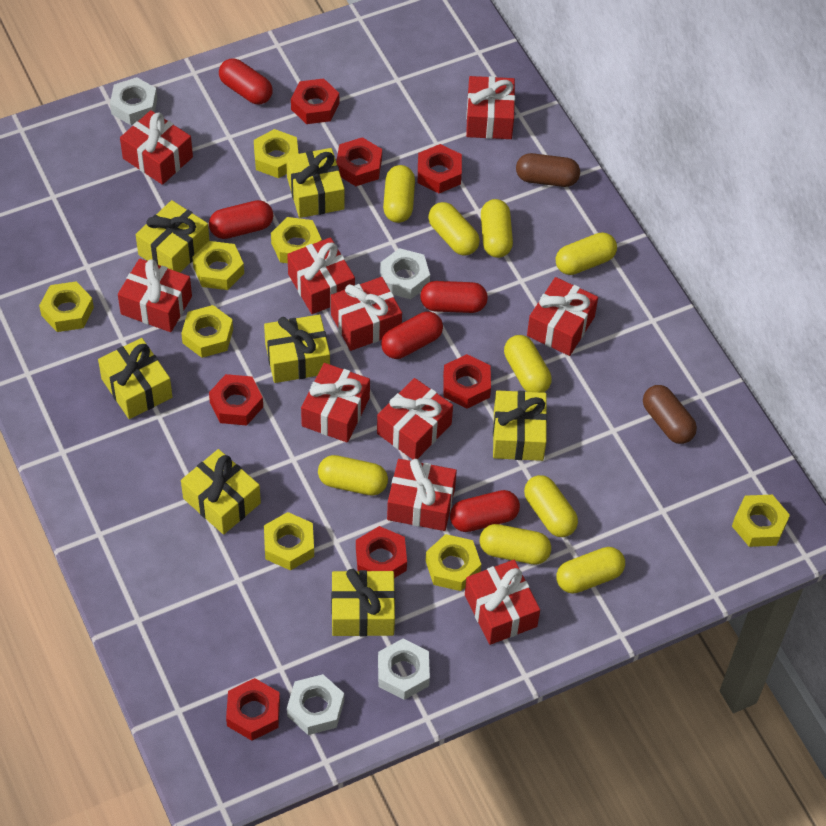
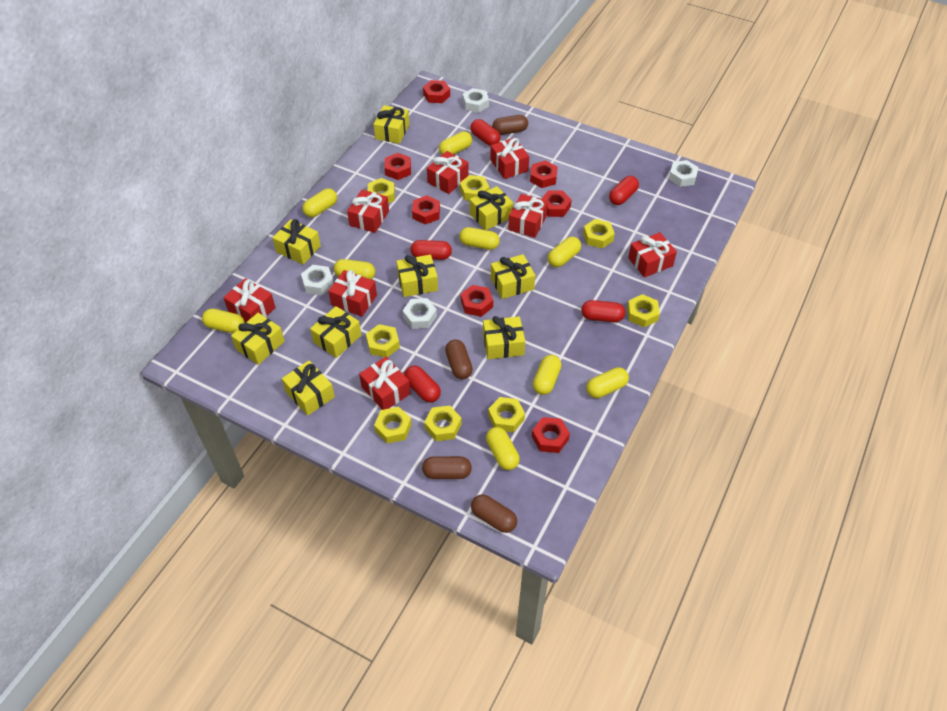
brown capsule: 2 -> 4
red gift: 10 -> 8
yellow gift: 7 -> 9

